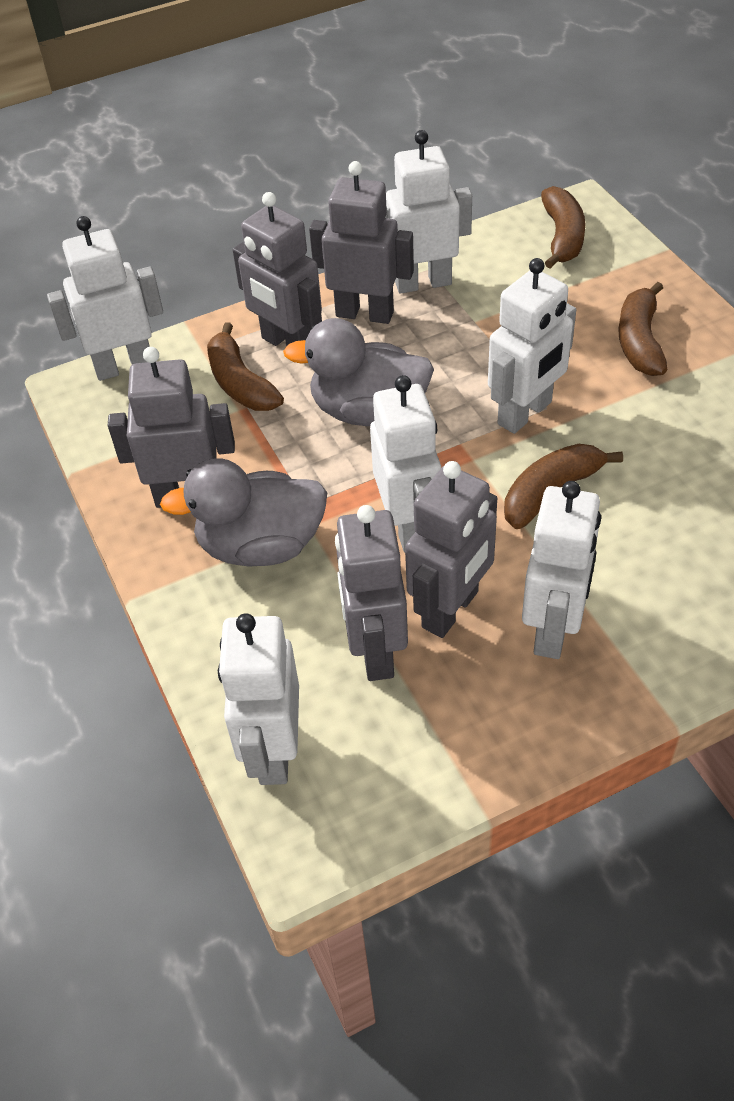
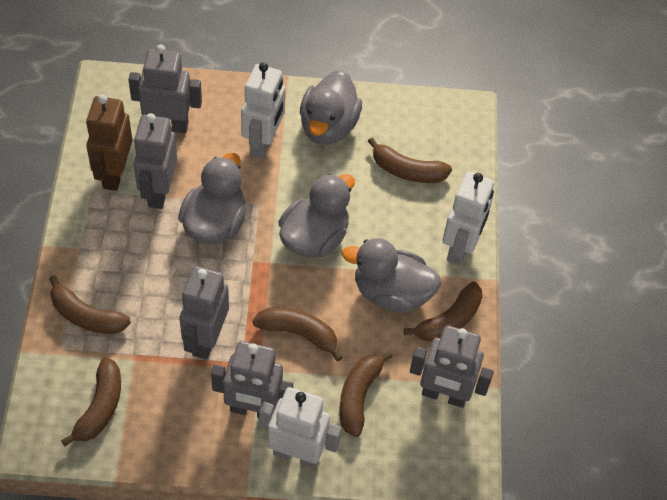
brown banana: 4 -> 6
brown robot: 0 -> 1
grey duck: 2 -> 4
white robot: 6 -> 3

